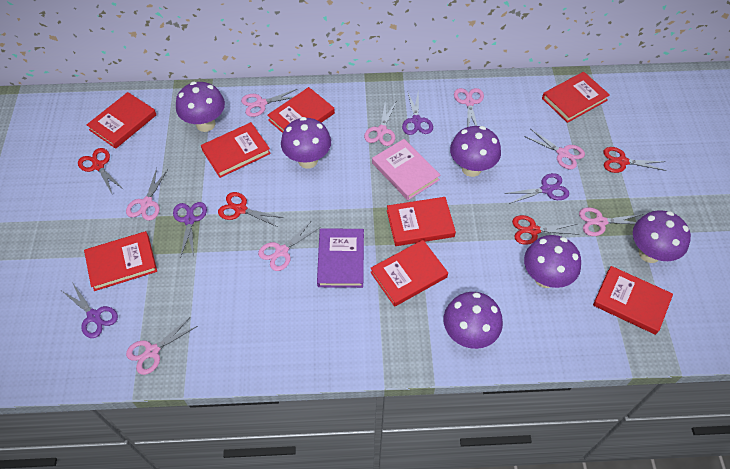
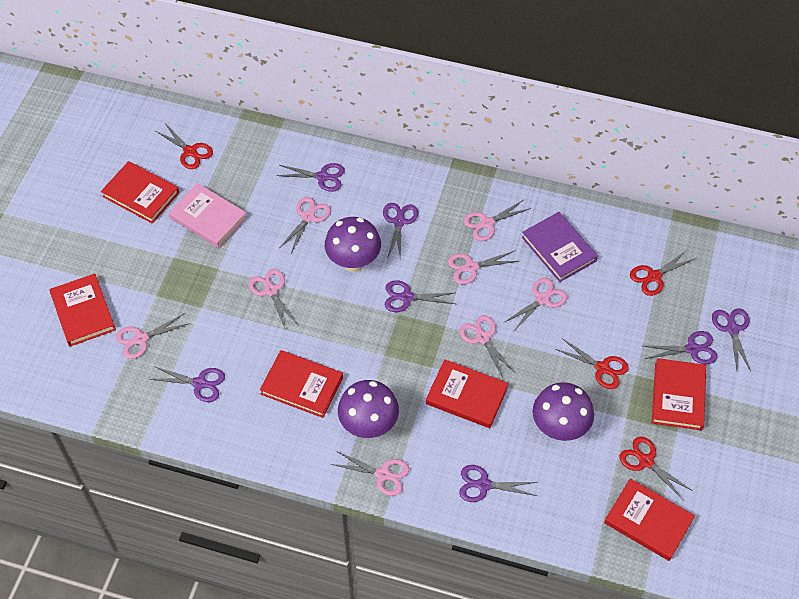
purple mushroom: 6 -> 3
purple scissors: 4 -> 7
red book: 8 -> 6

